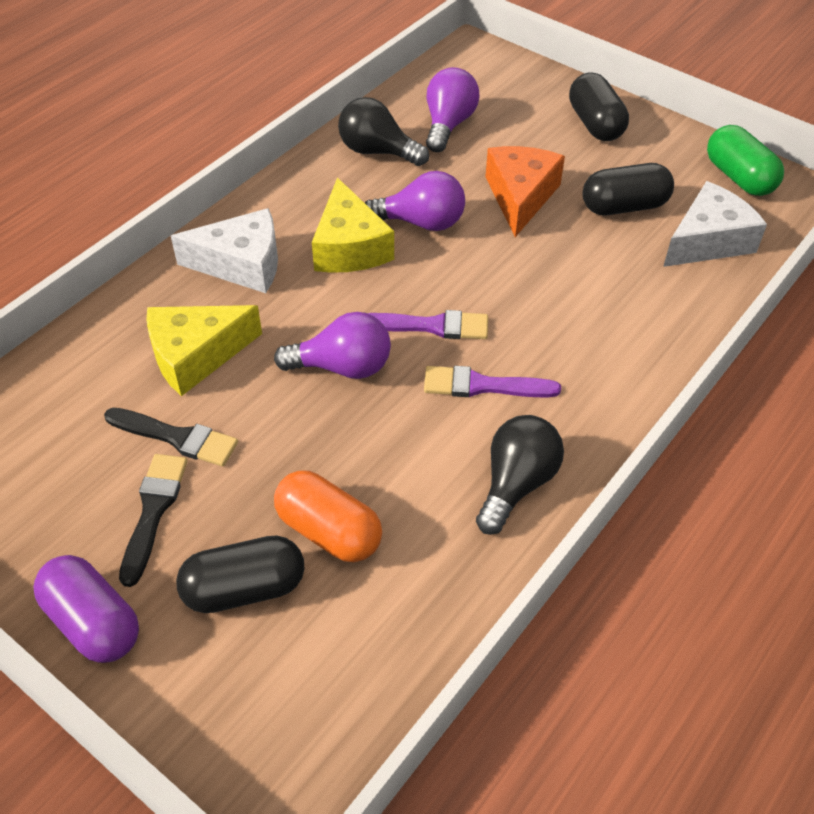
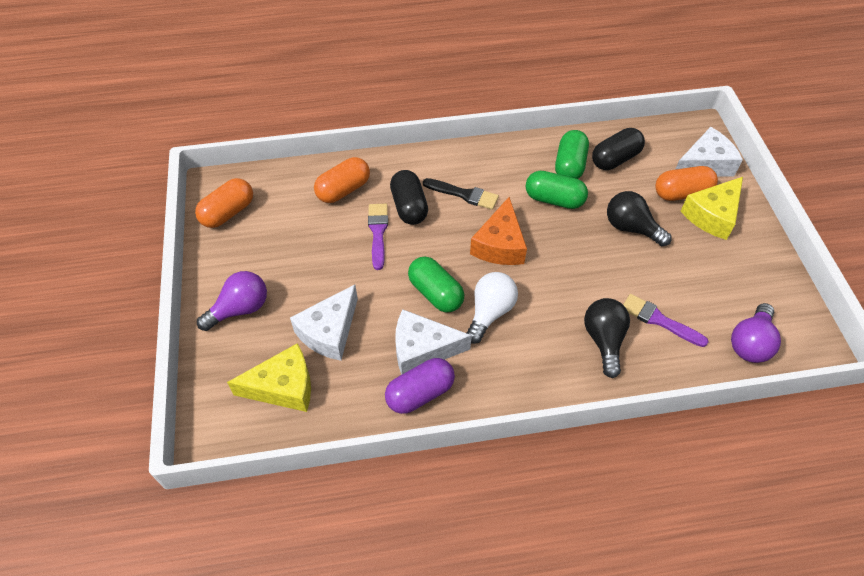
black brush: 2 -> 1
black capsule: 3 -> 2
green capsule: 1 -> 3
orange capsule: 1 -> 3
purple light bulb: 3 -> 2
white cheese: 2 -> 3
white light bulb: 0 -> 1

